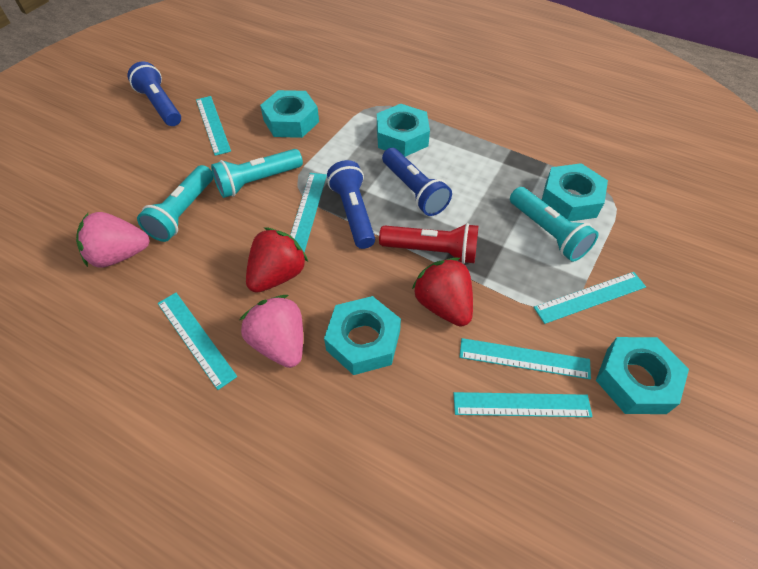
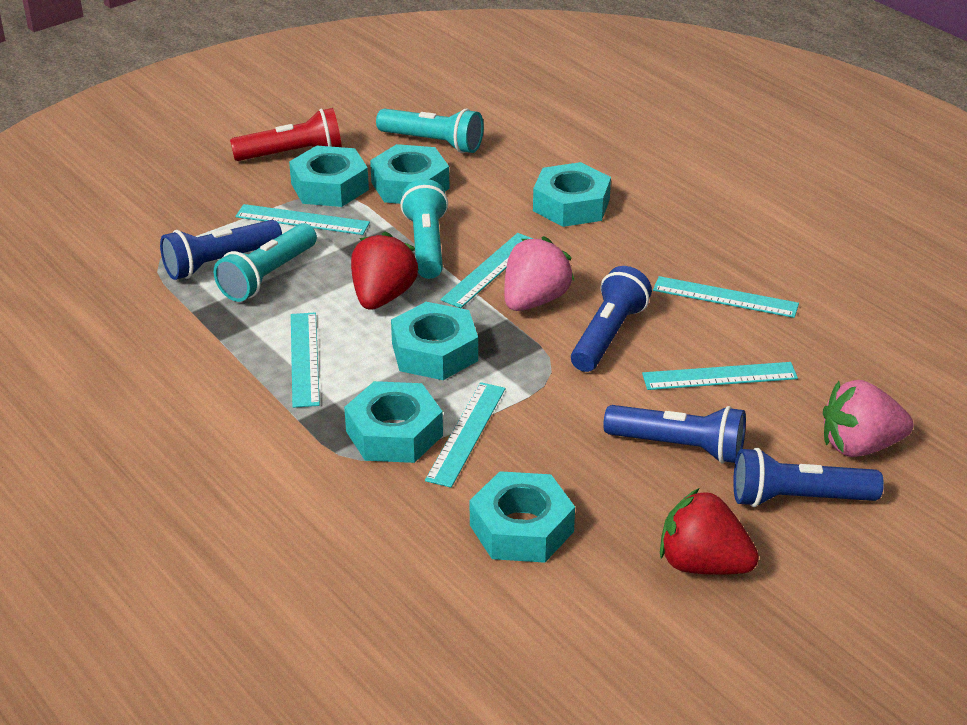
blue flashlight: 3 -> 4
turquoise nut: 5 -> 6

